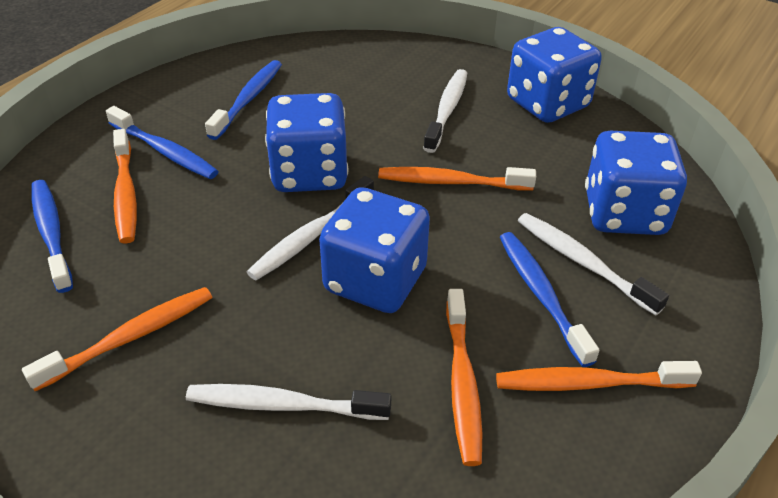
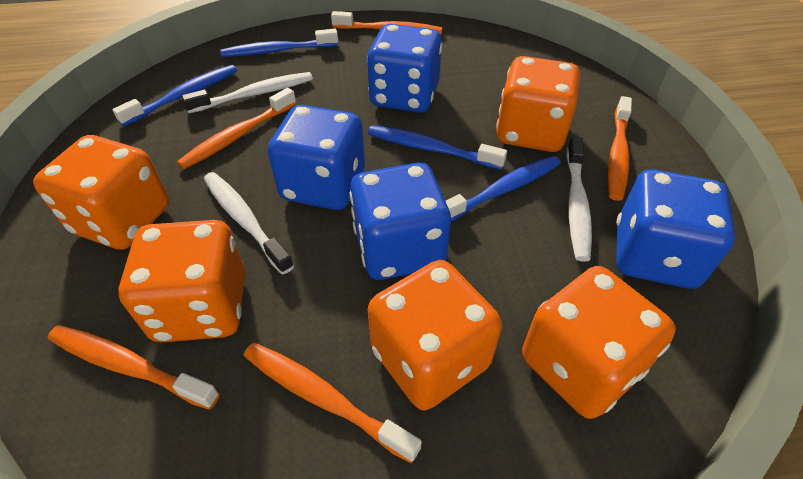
orange dice: 0 -> 5
white toothbrush: 4 -> 3

